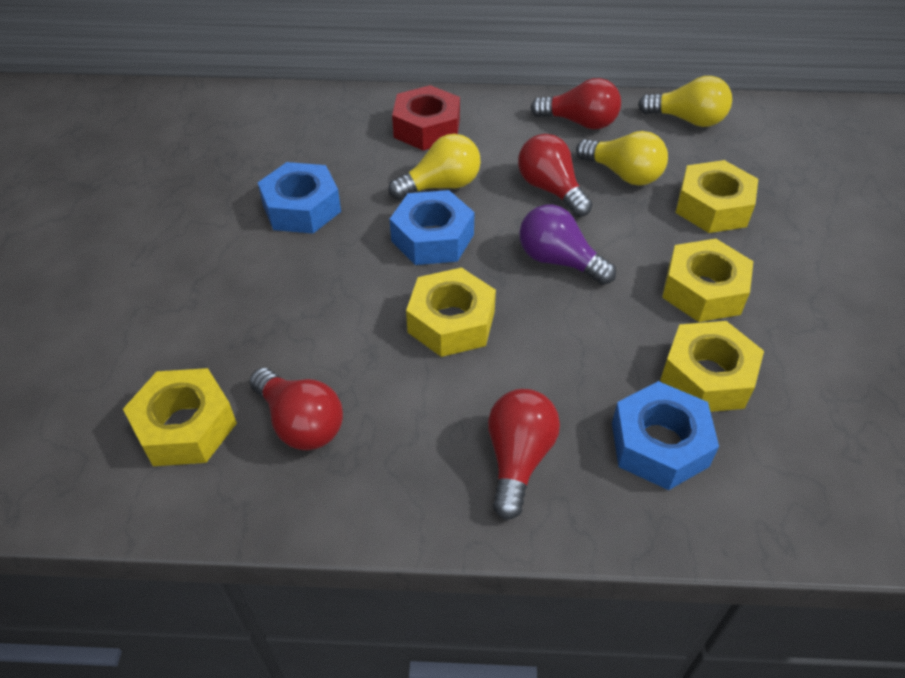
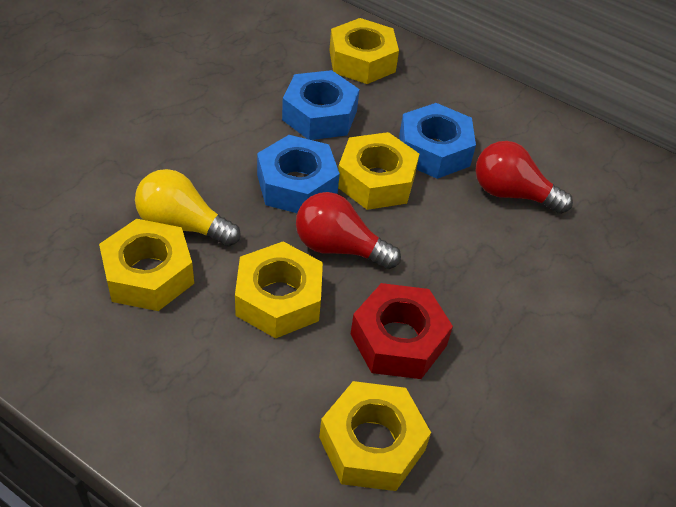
purple light bulb: 1 -> 0
red light bulb: 4 -> 2
yellow light bulb: 3 -> 1

